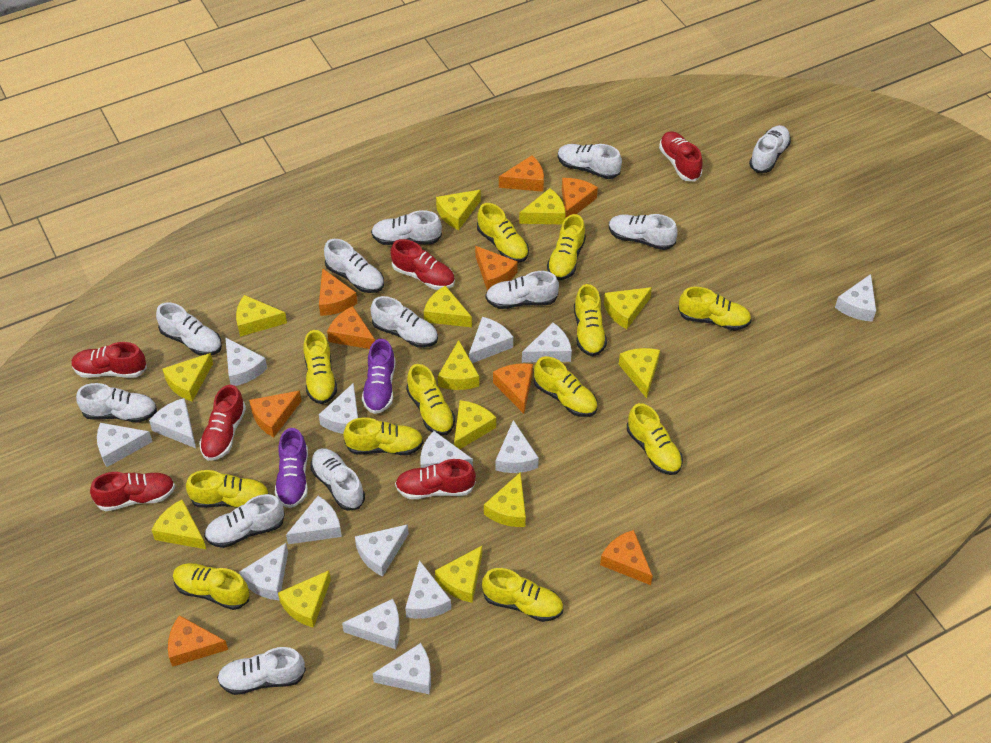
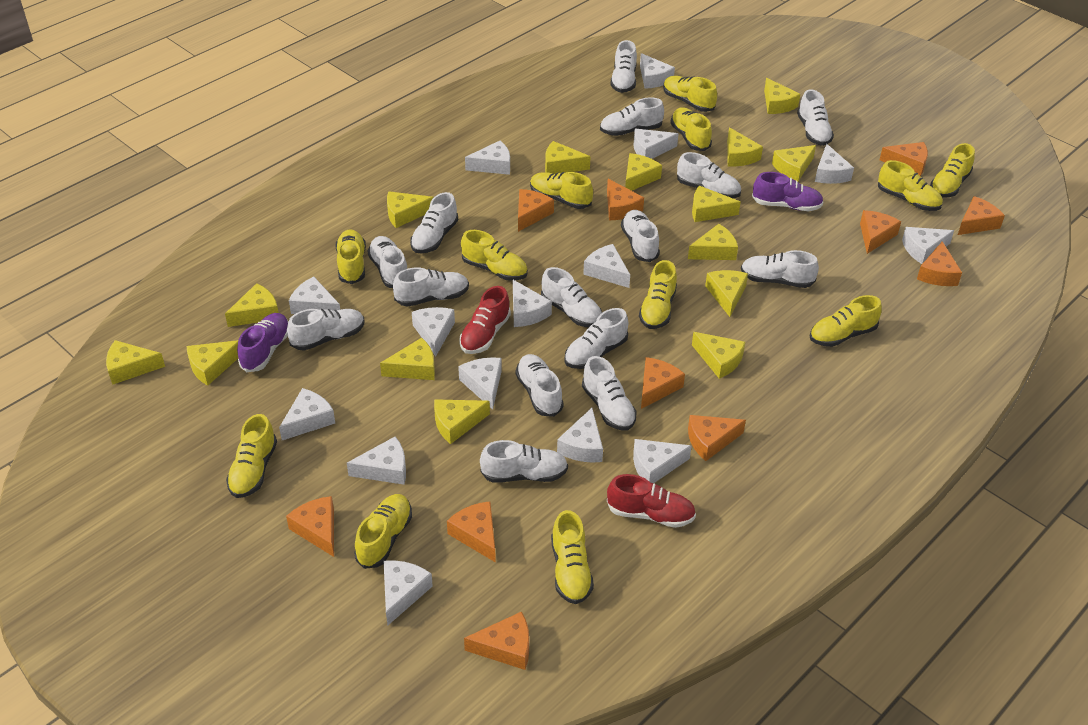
orange cheese: 9 -> 11
red shoe: 6 -> 2
white shoe: 12 -> 15
yellow cheese: 13 -> 15

